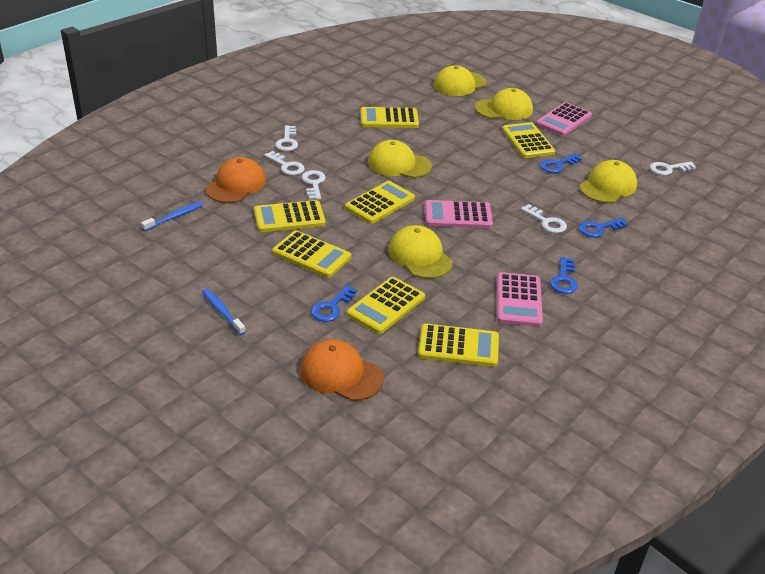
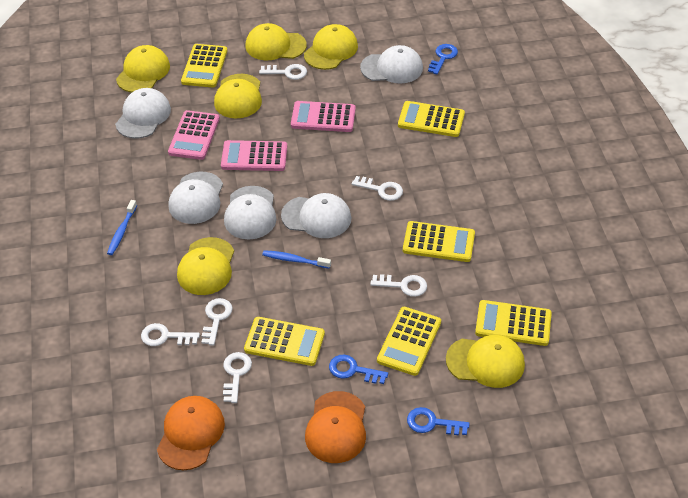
blue key: 4 -> 3
white cap: 0 -> 5
white key: 5 -> 6
yellow calculator: 7 -> 6
yellow cap: 5 -> 6

